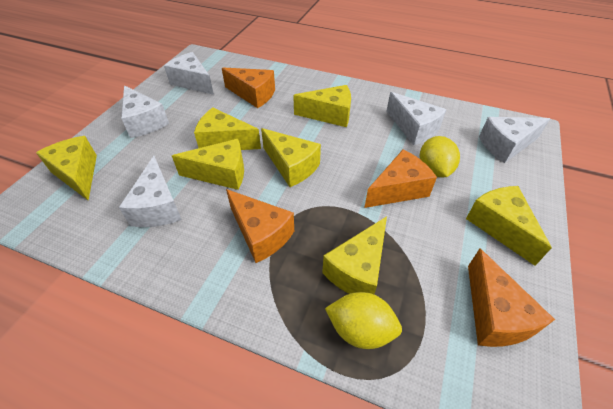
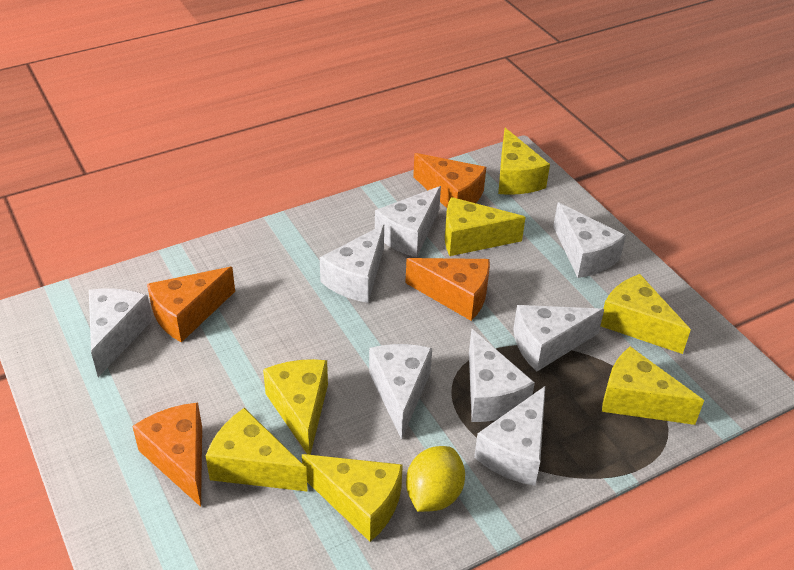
white cheese: 5 -> 8
yellow lemon: 2 -> 1

